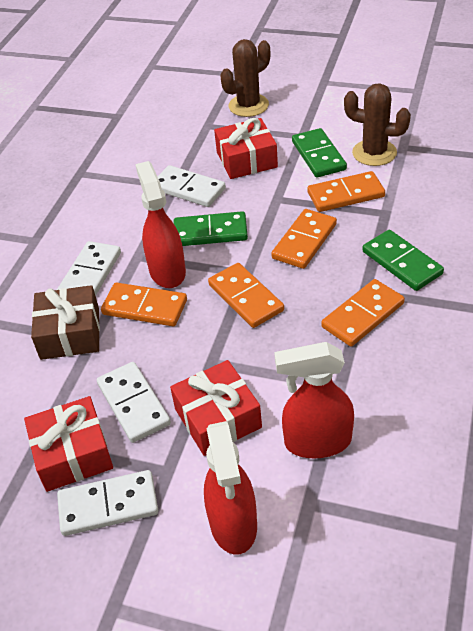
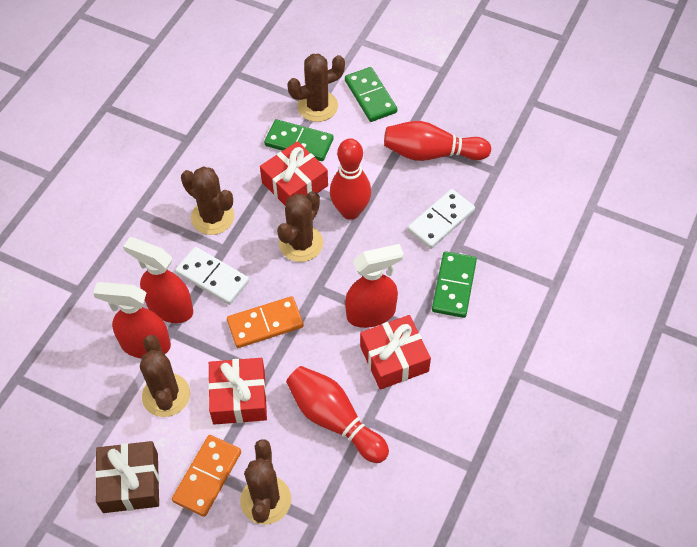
brown cactus: 2 -> 5
orange domino: 5 -> 2
red bowling pin: 0 -> 3
white domino: 4 -> 2

